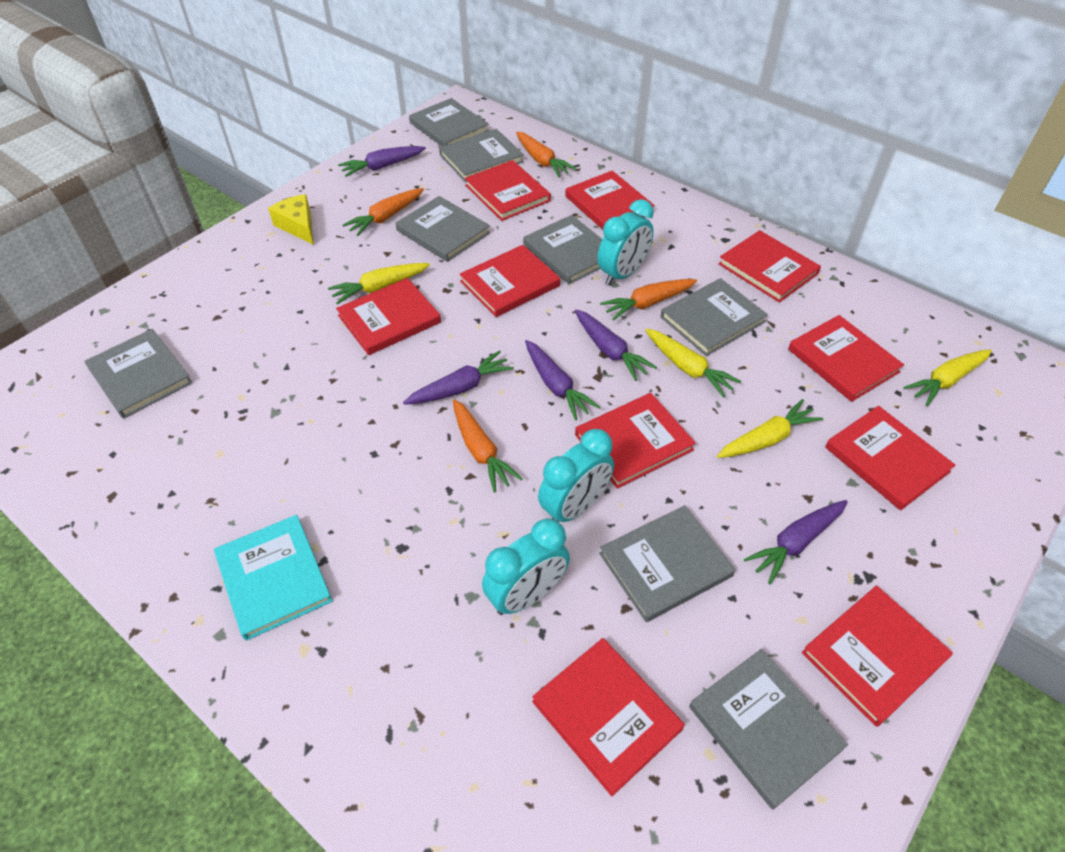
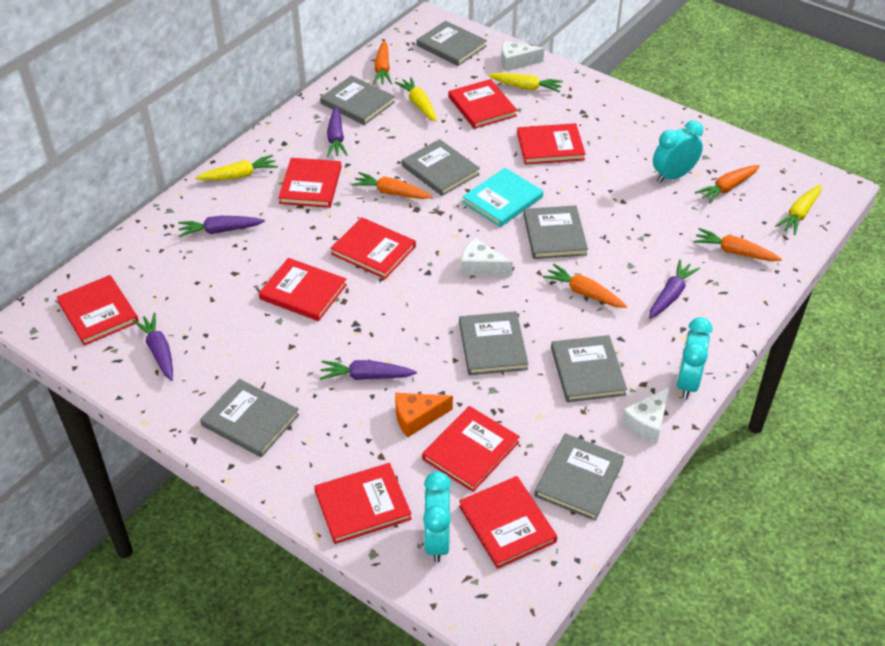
orange carrot: 4 -> 5
orange cheese: 0 -> 1
red book: 10 -> 9
white cheese: 0 -> 3
yellow cheese: 1 -> 0

